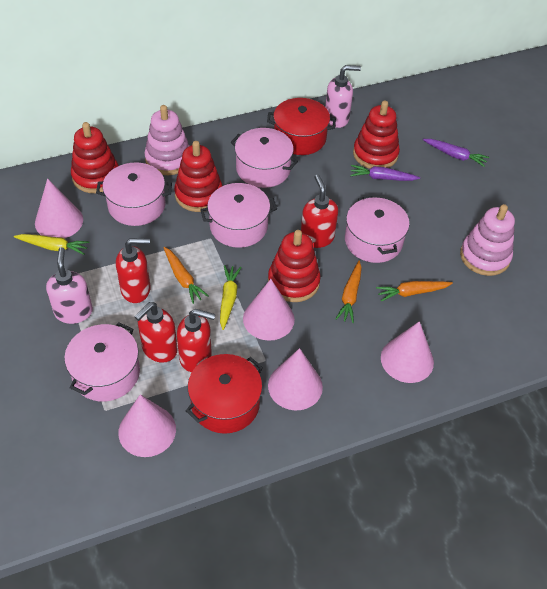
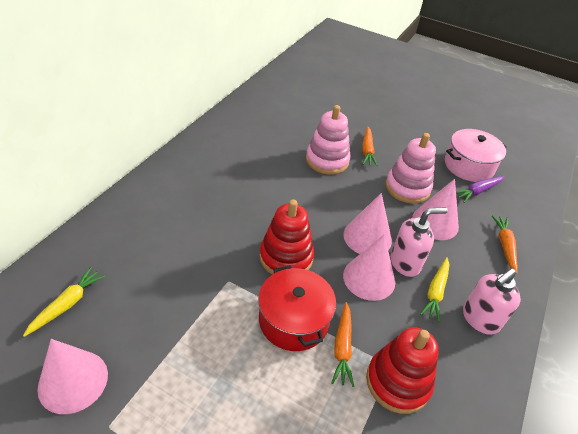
pink cone: 5 -> 4
pink pot: 5 -> 1
purple carrot: 2 -> 1
red pot: 2 -> 1
red soap dispenser: 4 -> 0
red stacking toy: 4 -> 2

